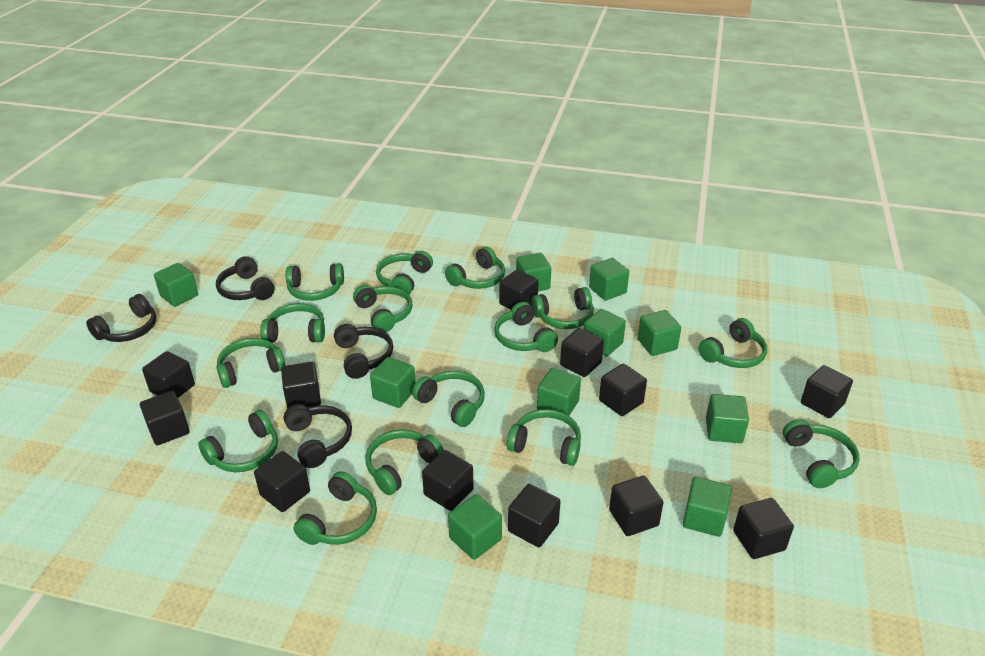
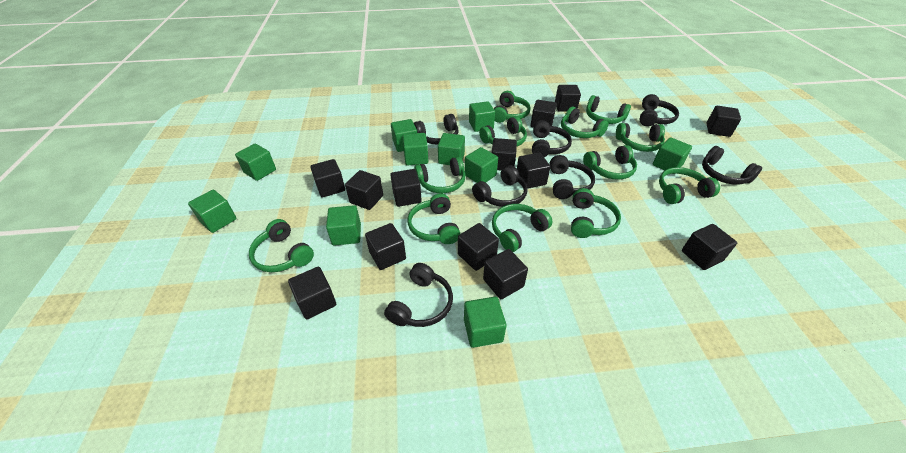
black cube: 12 -> 13
black headphones: 4 -> 7
green headphones: 15 -> 12

